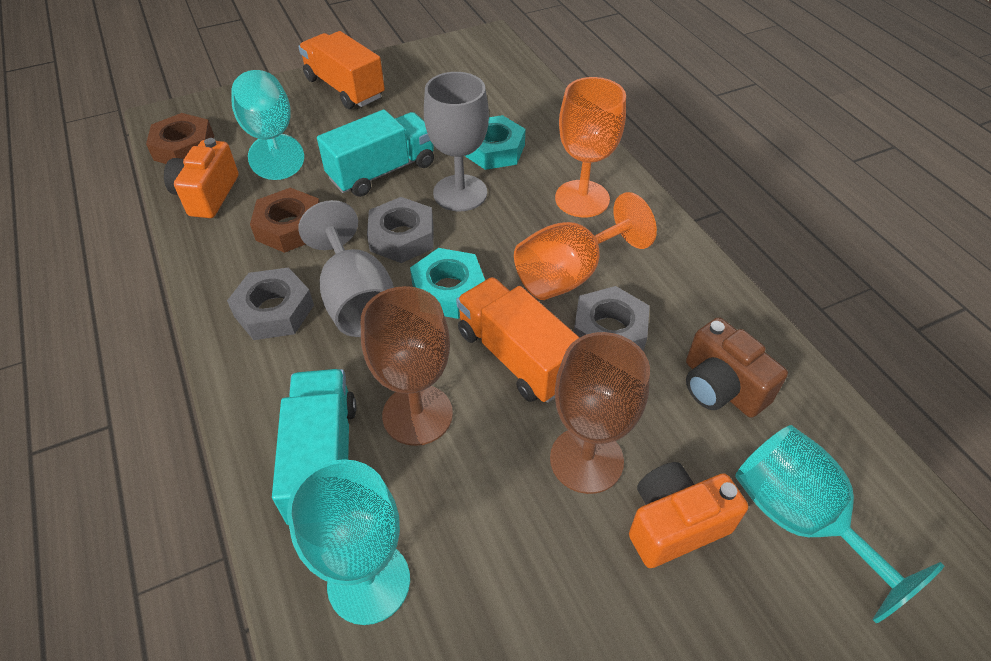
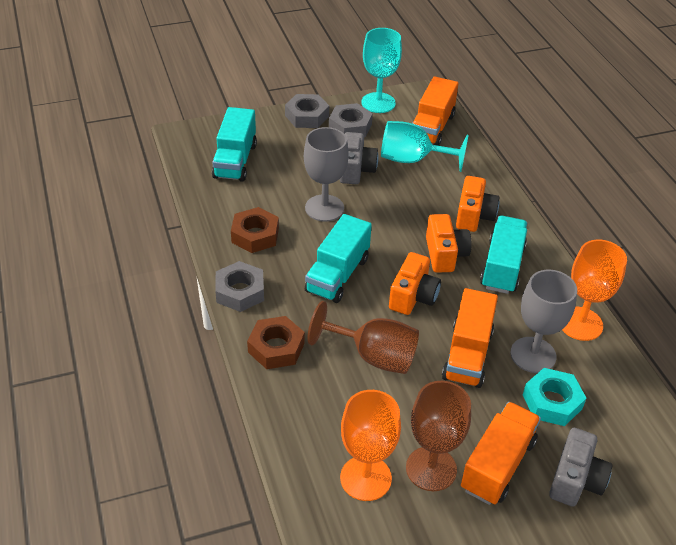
brown camera: 1 -> 0
grey camera: 0 -> 2
orange camera: 2 -> 3
orange truck: 2 -> 3
turquoise goblet: 3 -> 2
turquoise nut: 2 -> 1
turquoise truck: 2 -> 3

